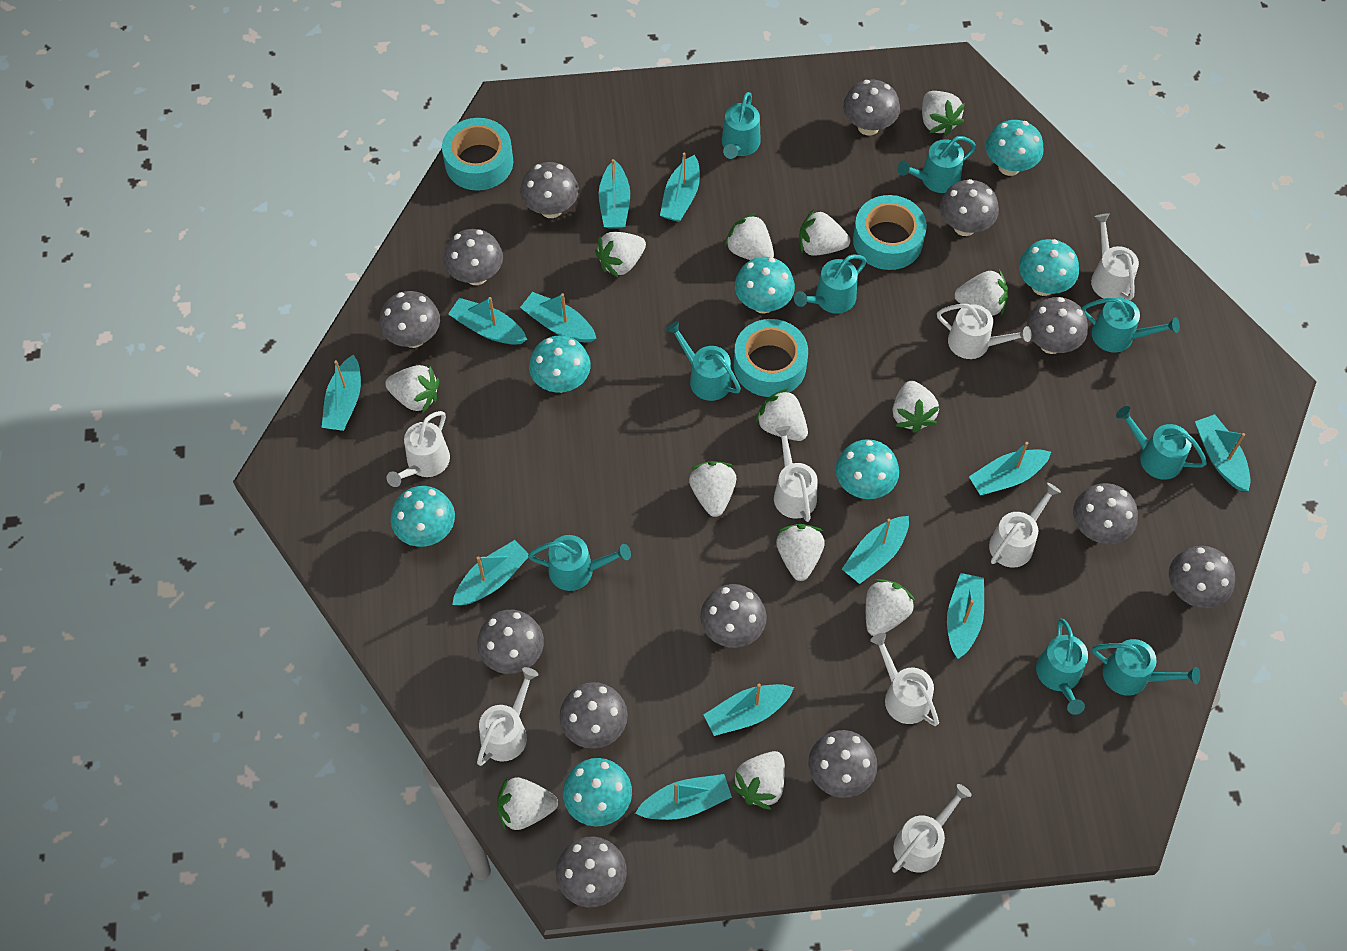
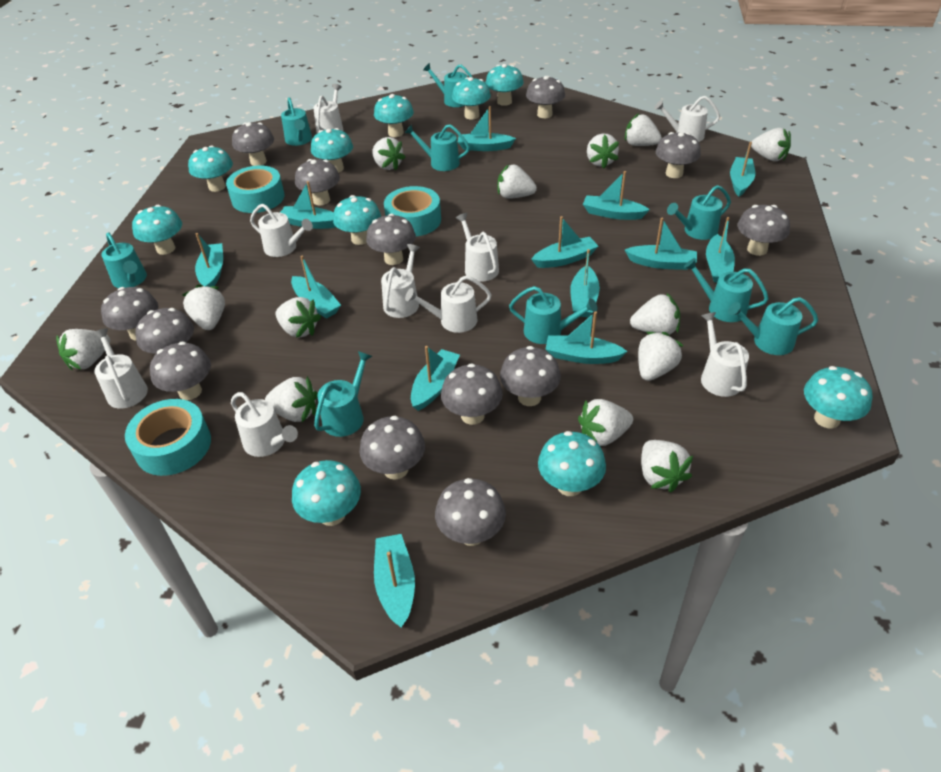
turquoise boat: 12 -> 13
turquoise mushroom: 7 -> 10
white watering can: 8 -> 9

